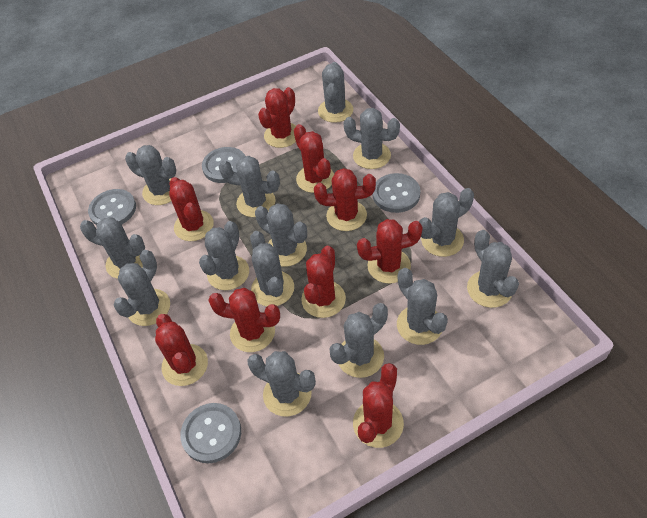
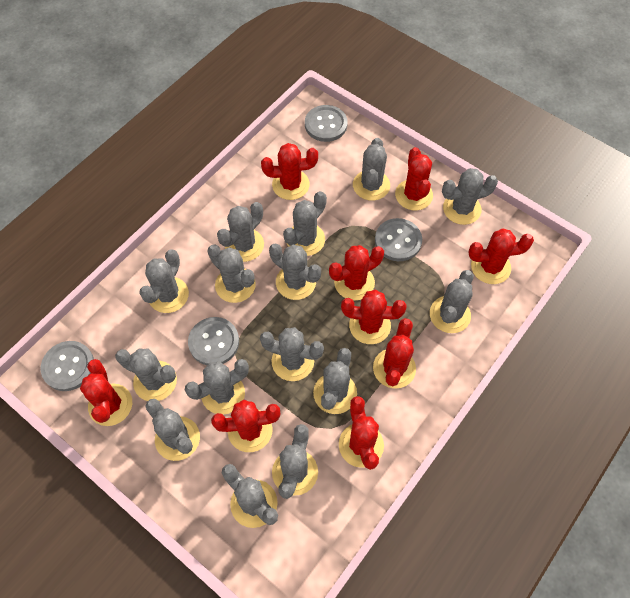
grey cactus: 14 -> 15

